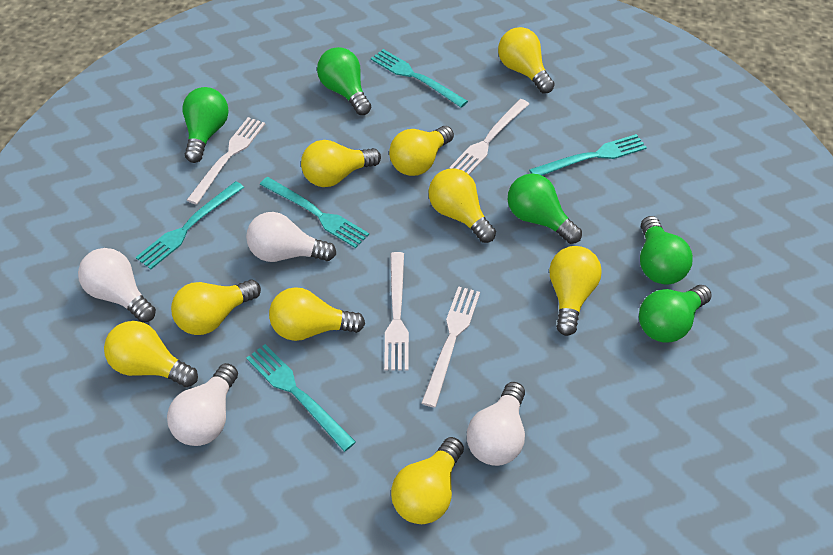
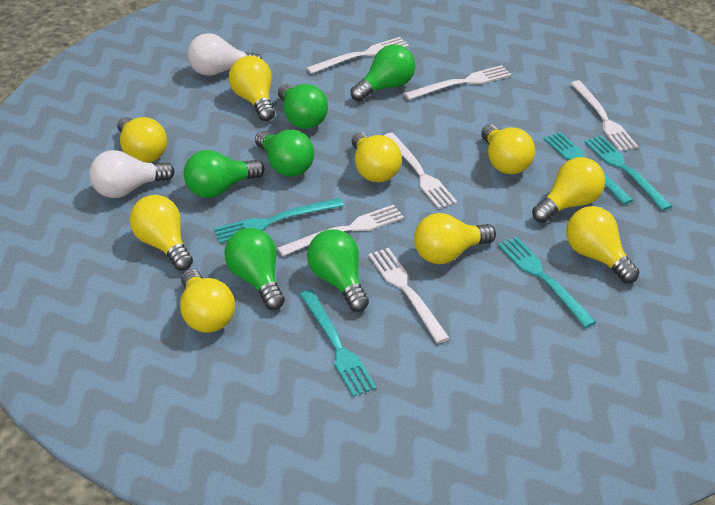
green light bulb: 5 -> 6
white fork: 4 -> 6
white light bulb: 4 -> 2

